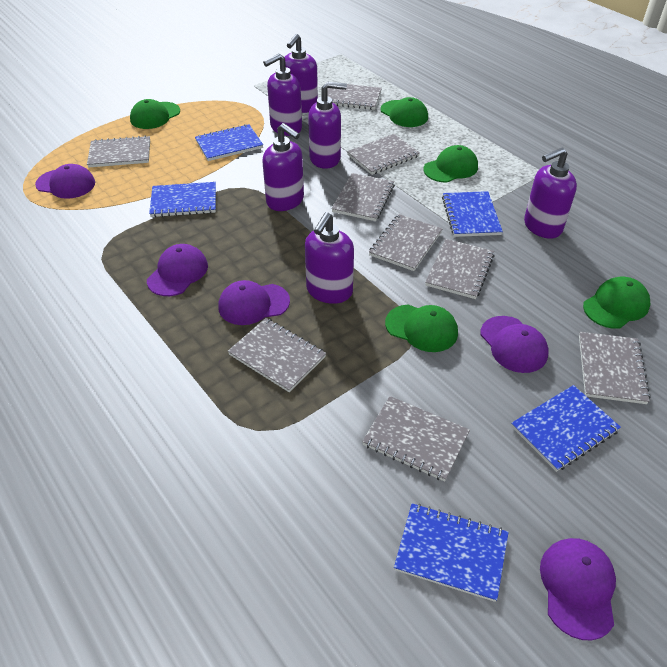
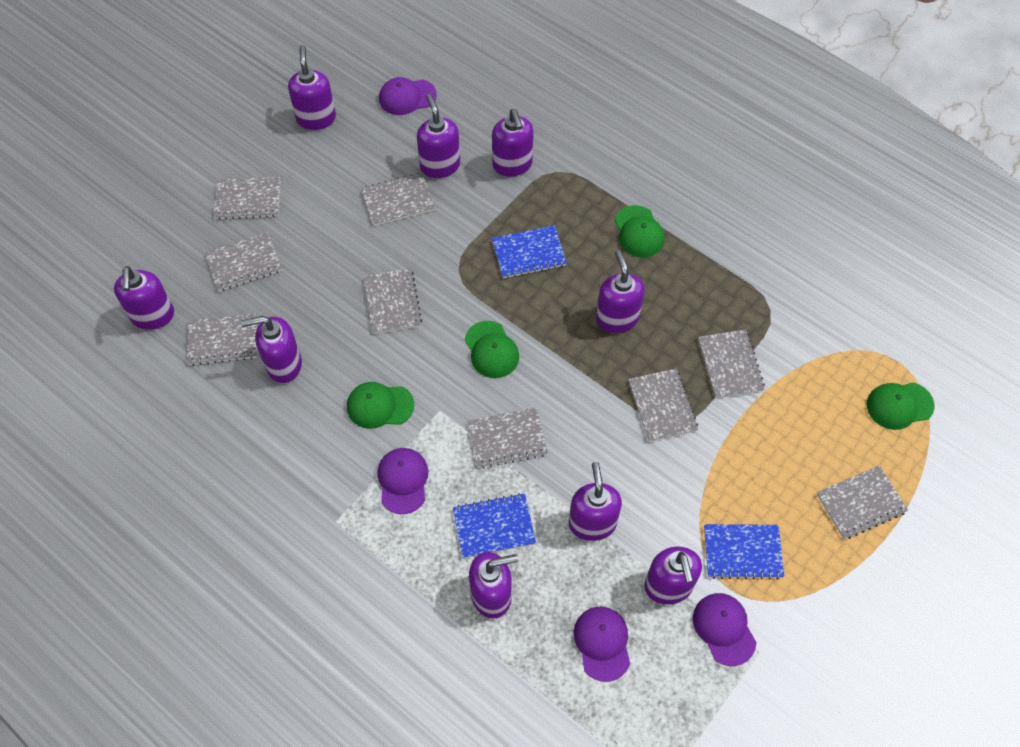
blue notebook: 5 -> 3
green cap: 5 -> 4
purple cap: 5 -> 4
purple soap dispenser: 6 -> 9

